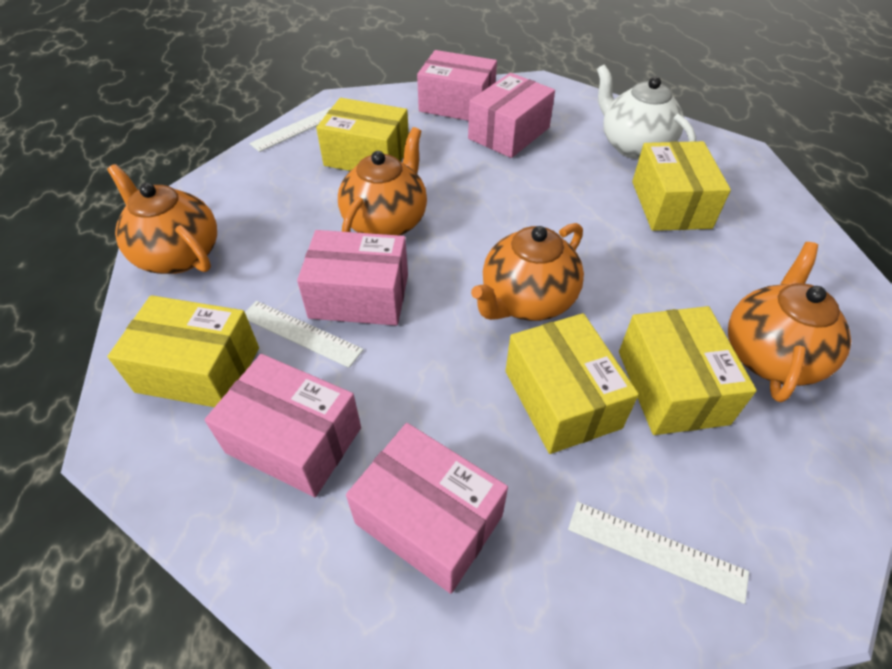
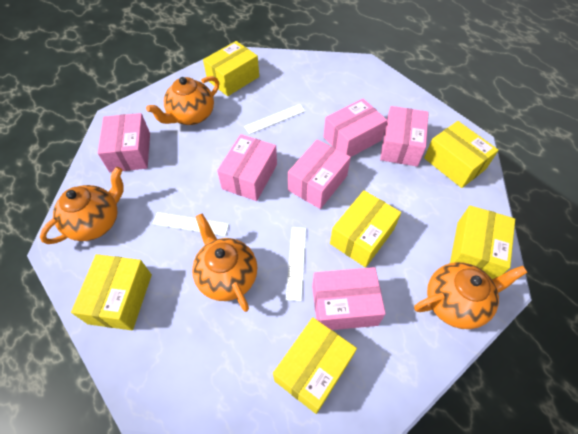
pink box: 5 -> 6
white teapot: 1 -> 0
yellow box: 5 -> 6

